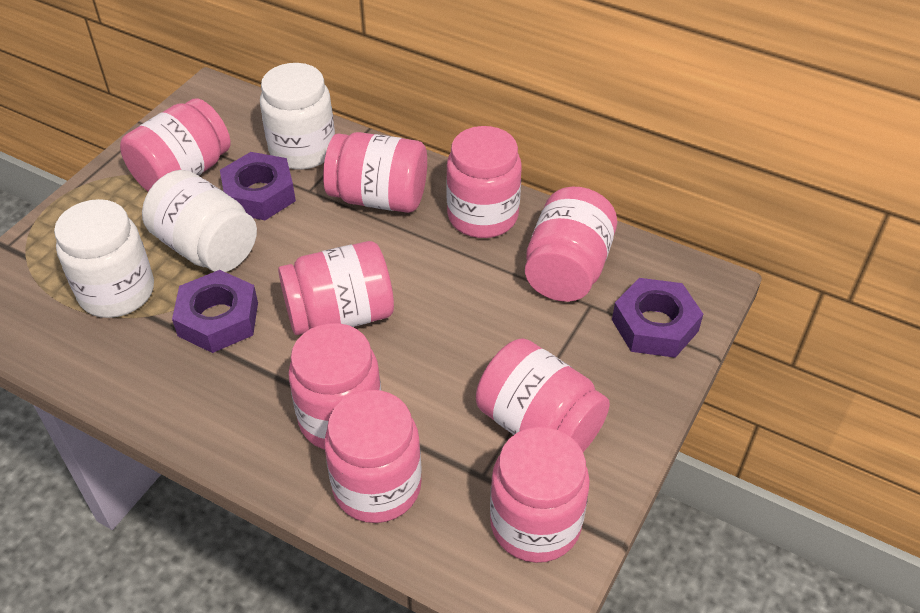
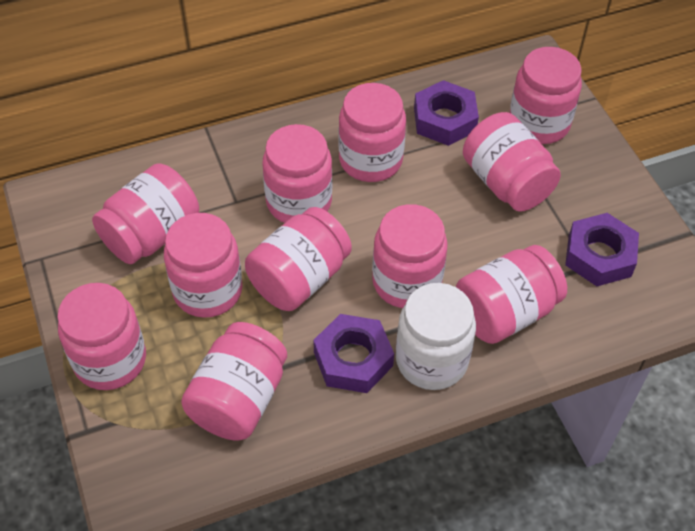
pink jar: 9 -> 11
white jar: 3 -> 1

